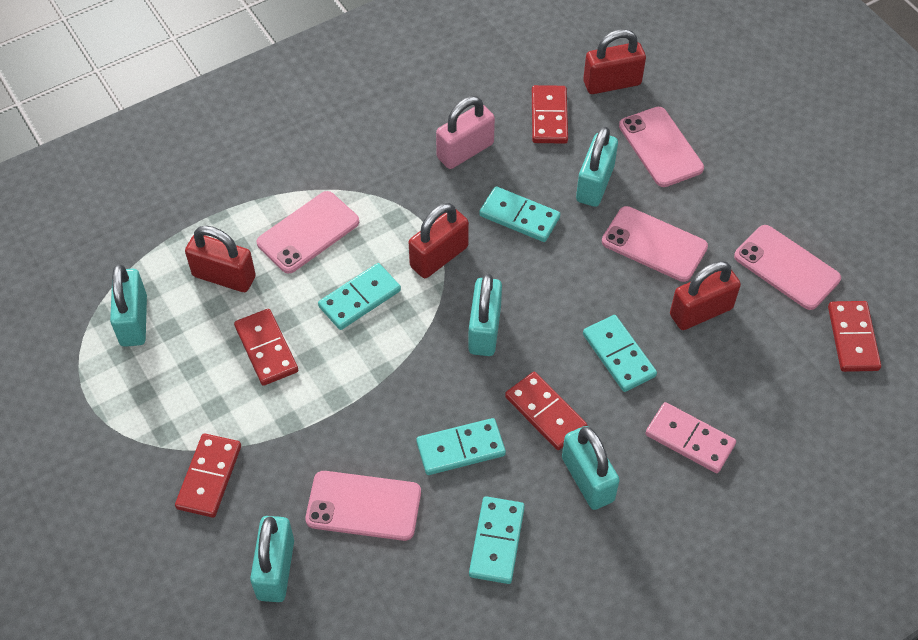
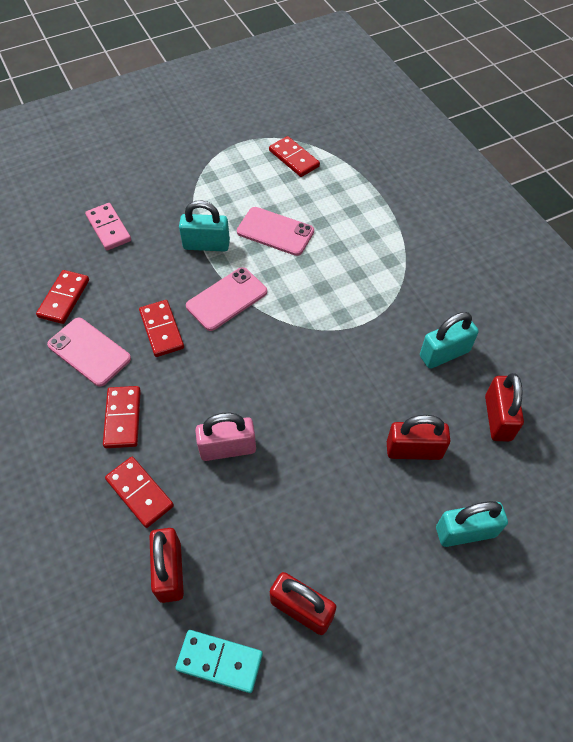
pink phone: 5 -> 3
turquoise domino: 5 -> 1
turquoise padlock: 5 -> 3

